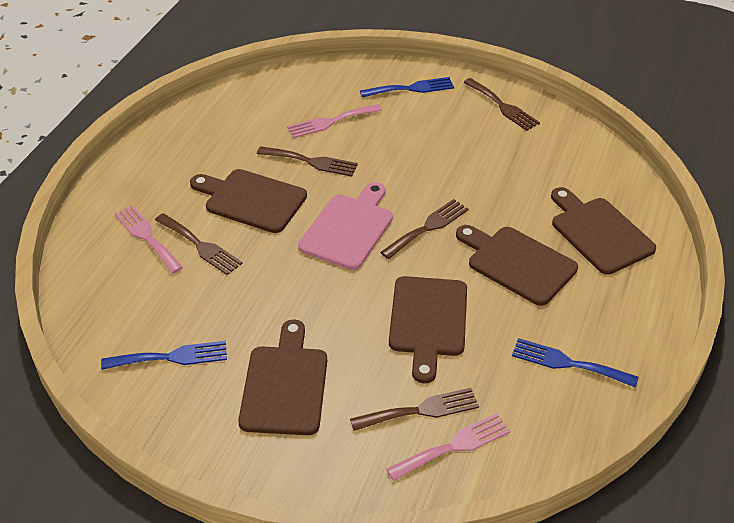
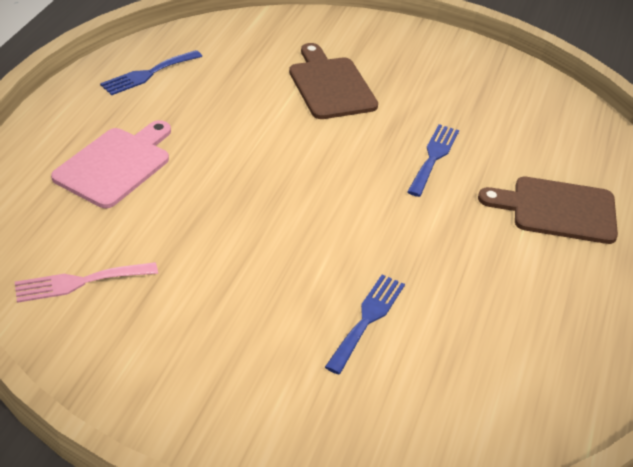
brown cutting board: 5 -> 2
brown fork: 5 -> 0
pink fork: 3 -> 1

